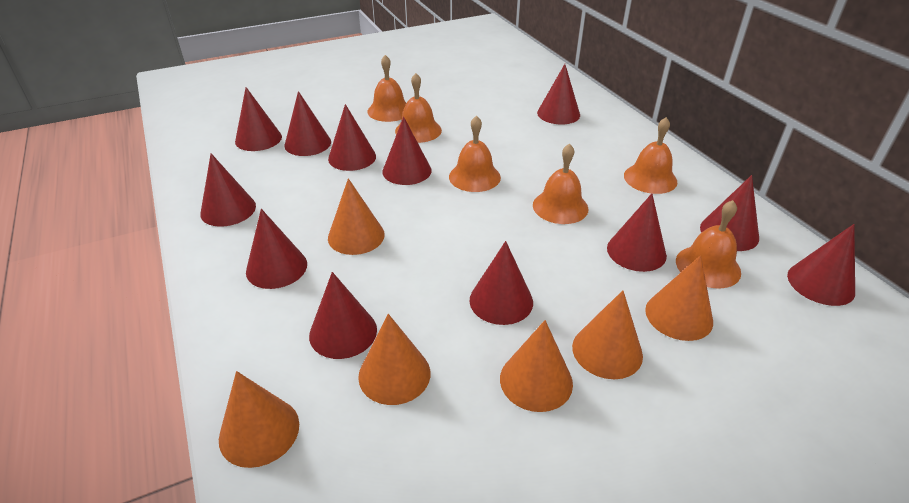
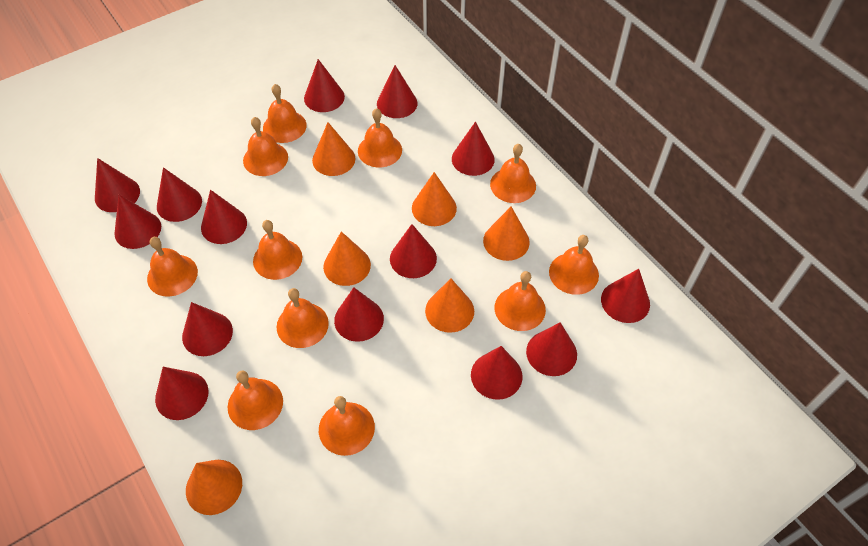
orange bell: 6 -> 11
red cone: 12 -> 14

